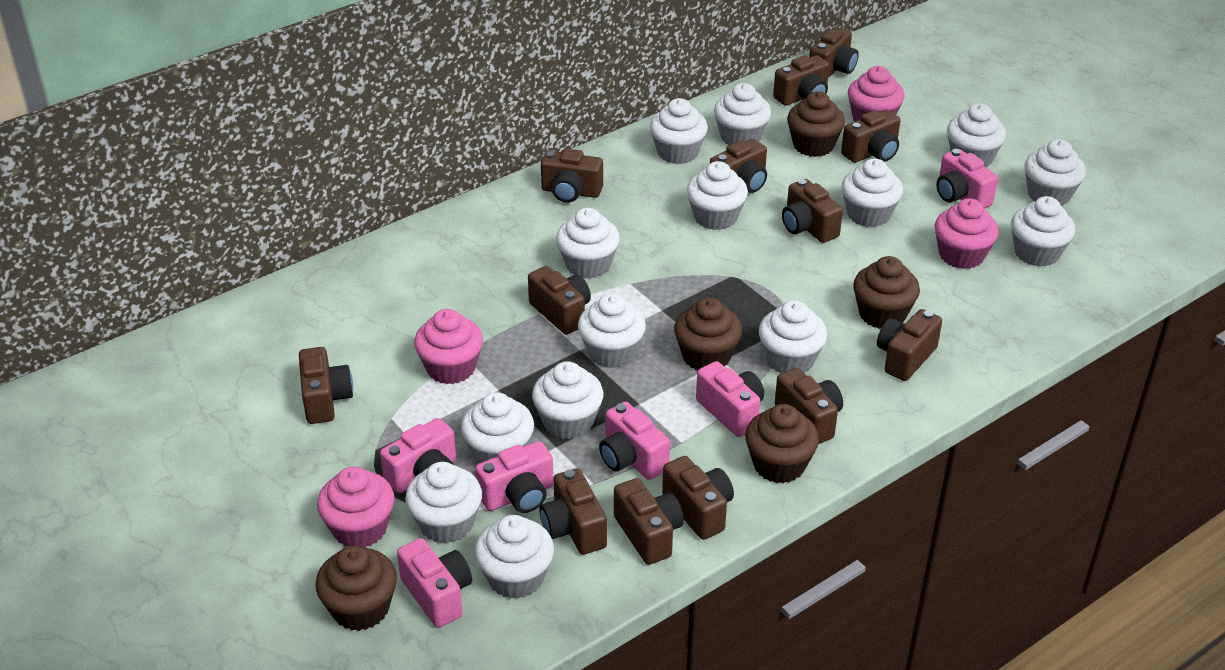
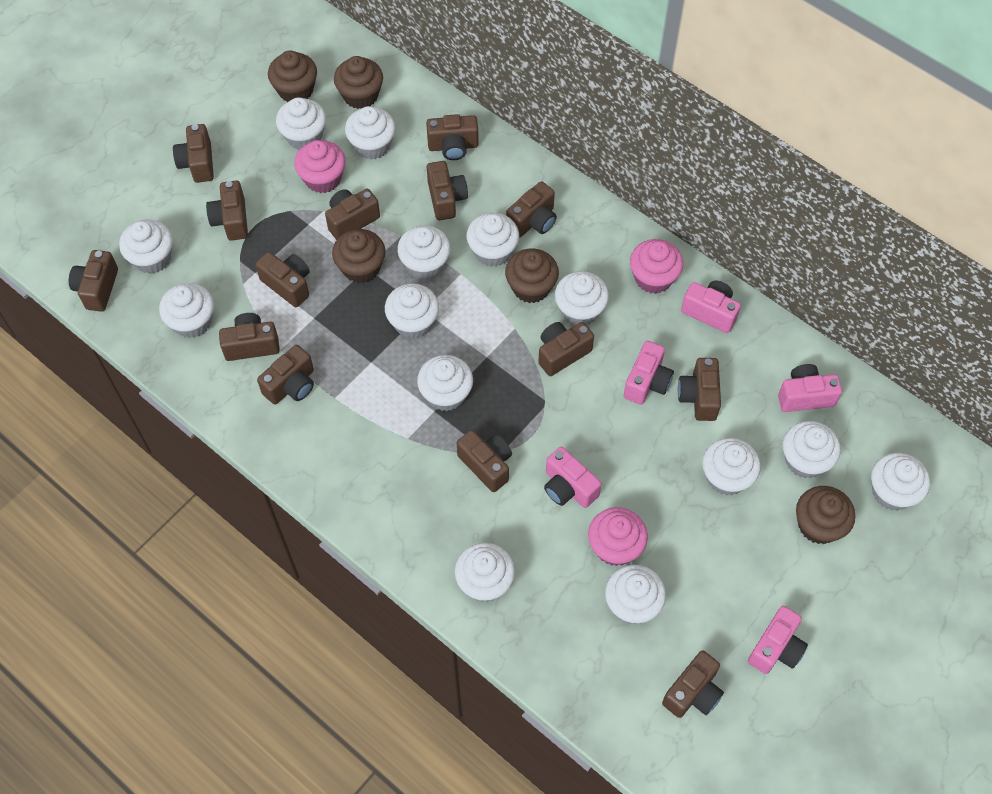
brown camera: 13 -> 14
pink camera: 6 -> 5
pink cupcake: 4 -> 3

